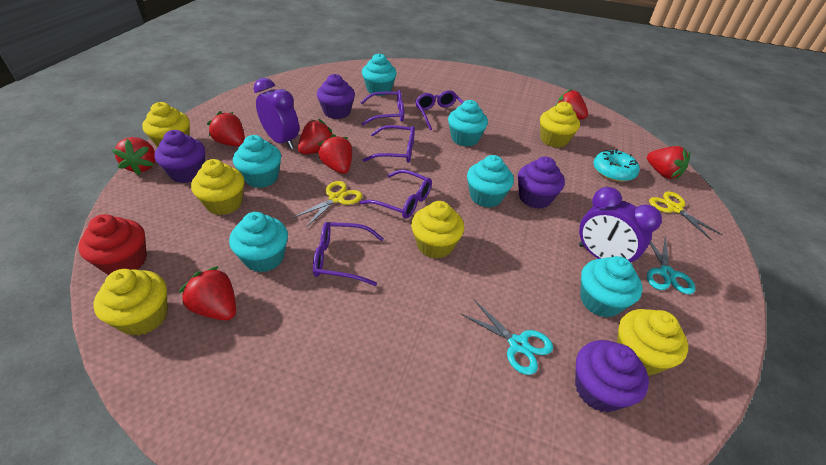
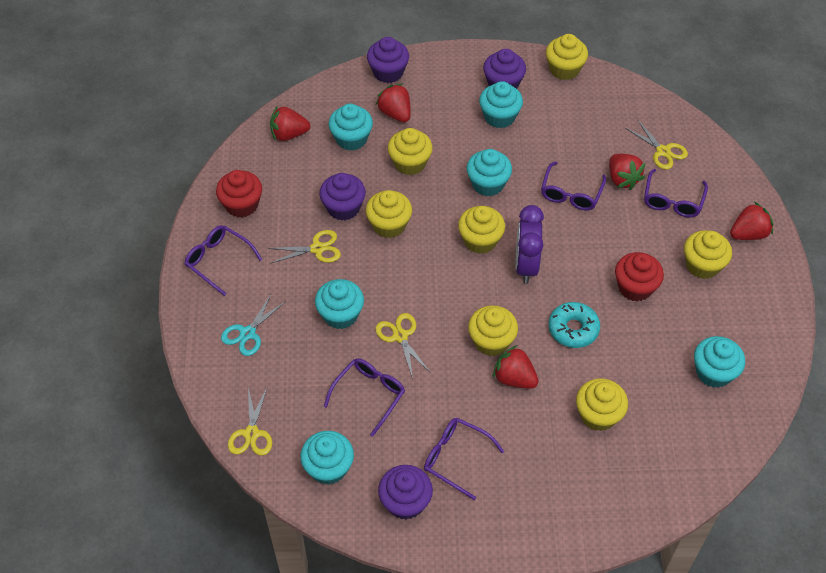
purple clock: 2 -> 1
red cupcake: 1 -> 2
red strawberry: 7 -> 5
turquoise scissors: 2 -> 1
yellow cupcake: 6 -> 7
yellow scissors: 2 -> 4

